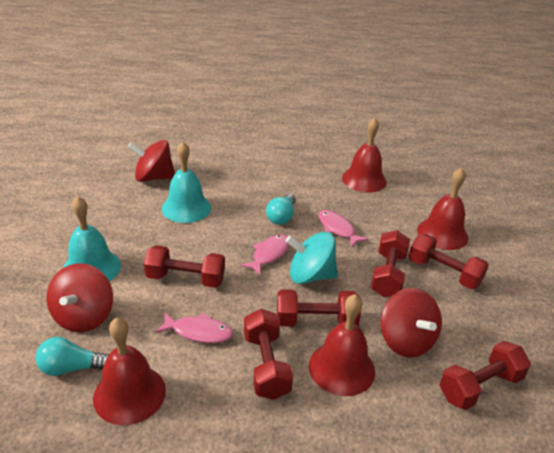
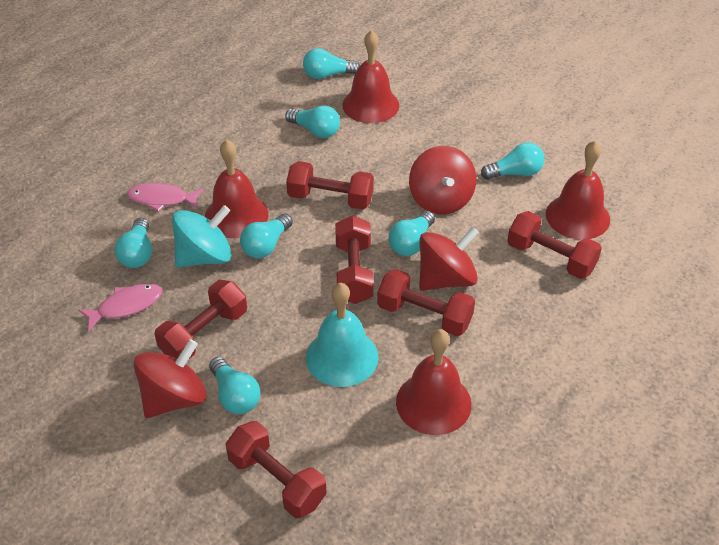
pink fish: 3 -> 2
turquoise bell: 2 -> 1
turquoise light bulb: 2 -> 7

